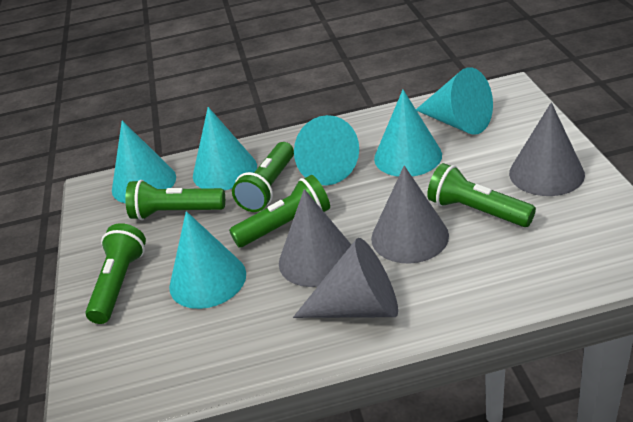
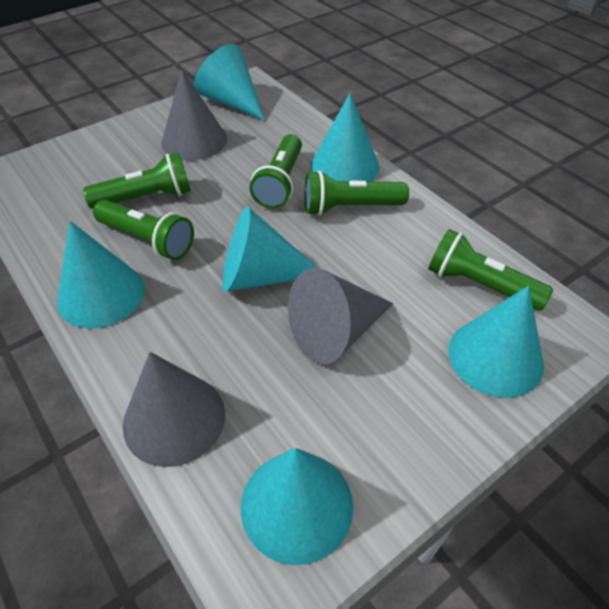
grey cone: 4 -> 3

